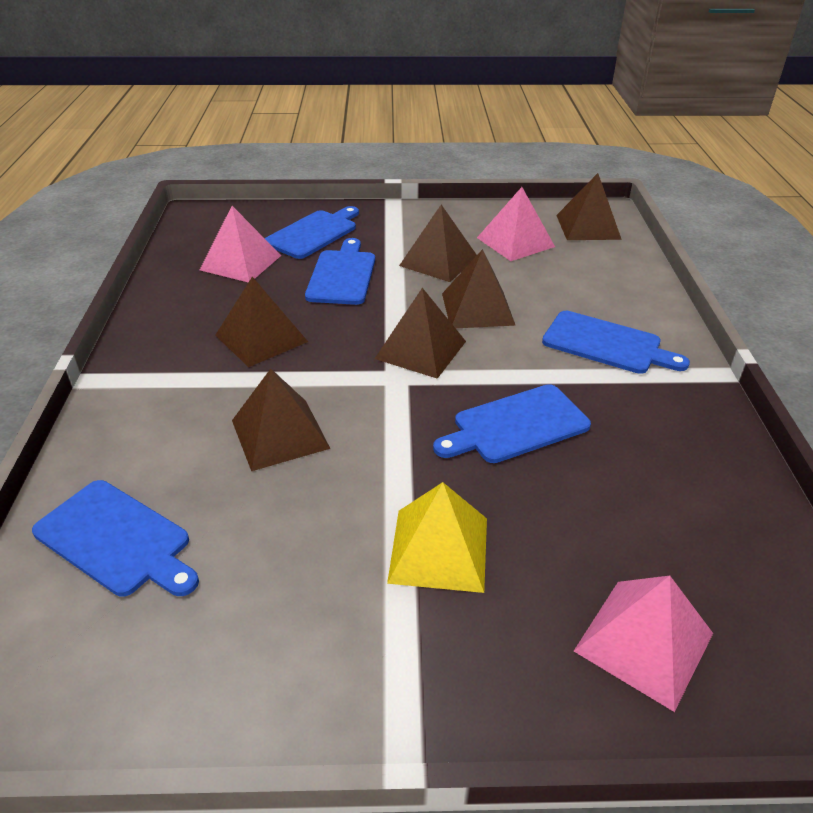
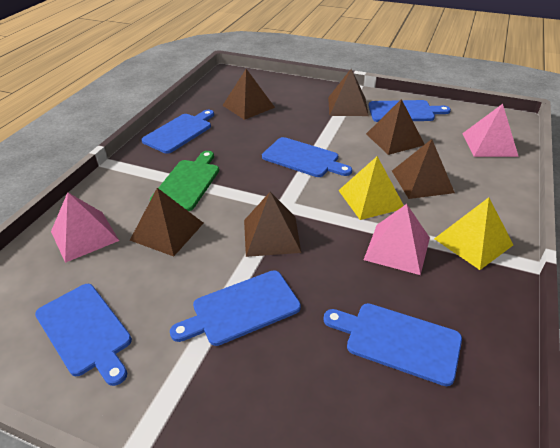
blue cutting board: 5 -> 6
green cutting board: 0 -> 1
yellow pyramid: 1 -> 2

